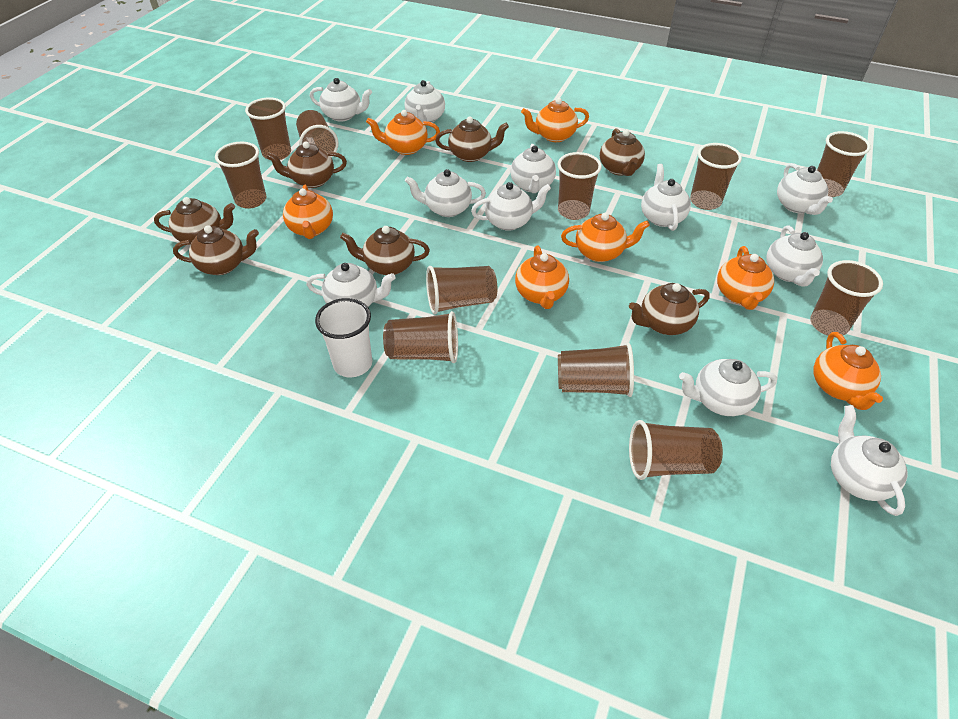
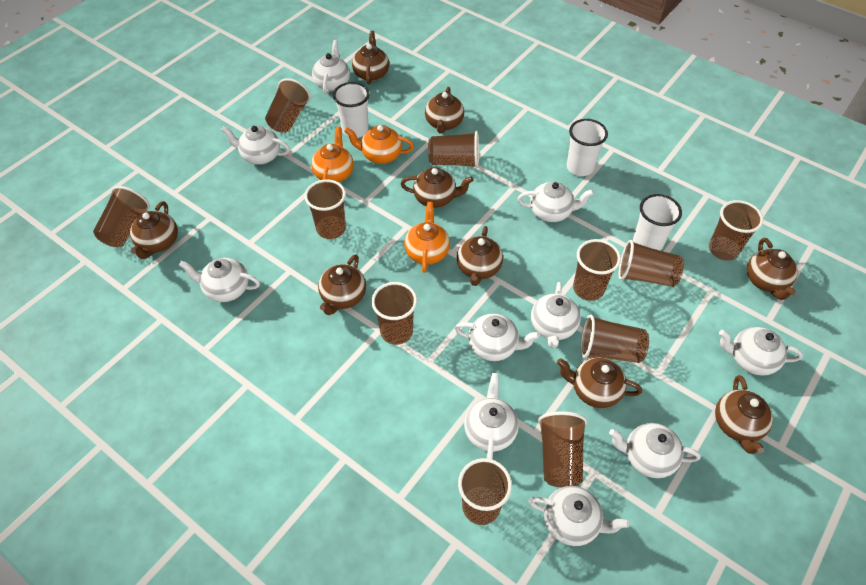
brown teapot: 7 -> 9
orange teapot: 7 -> 3
white cup: 1 -> 3
white teapot: 11 -> 10

